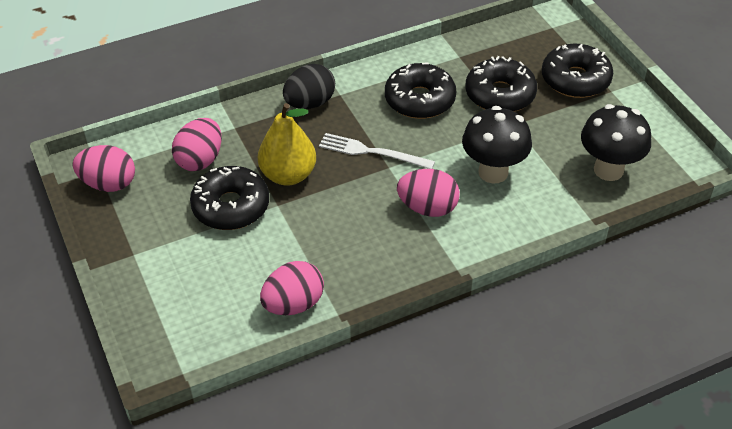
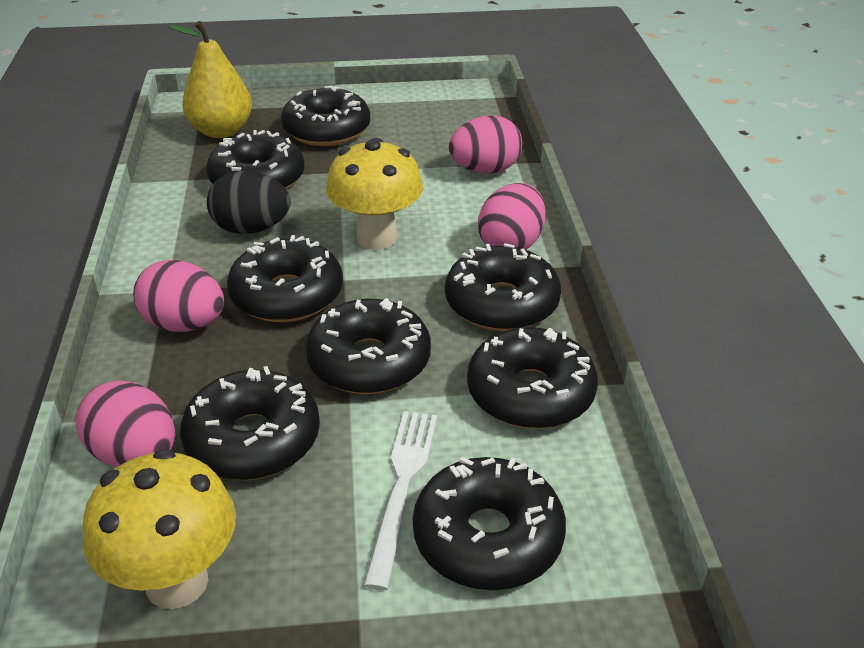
black donut: 4 -> 8
black mushroom: 2 -> 0
yellow mushroom: 0 -> 2

